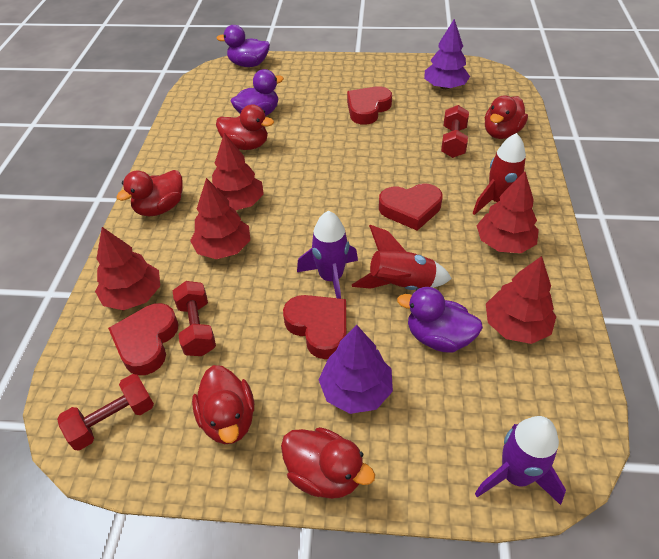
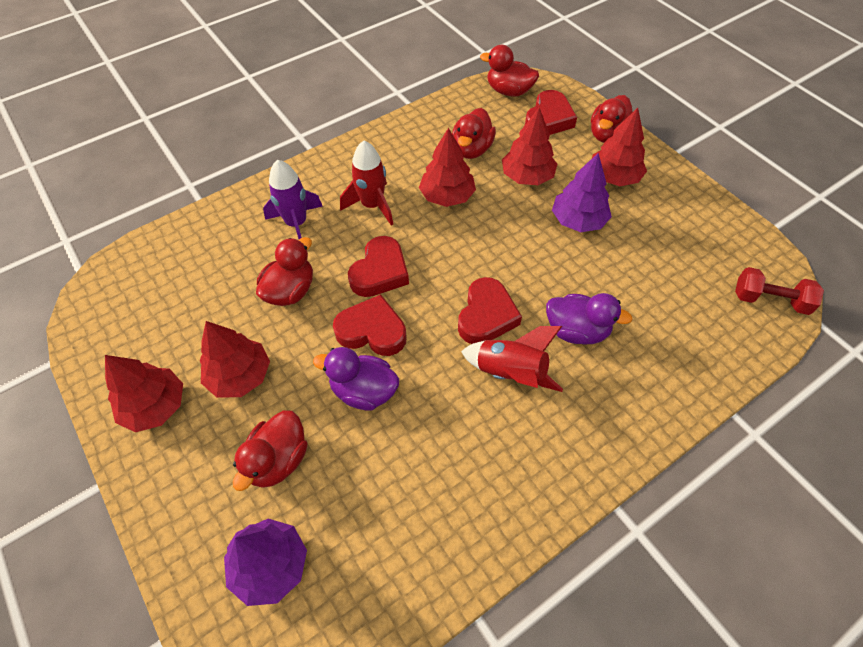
purple duck: 3 -> 2
purple rocket: 2 -> 1
red dumbbell: 3 -> 1

